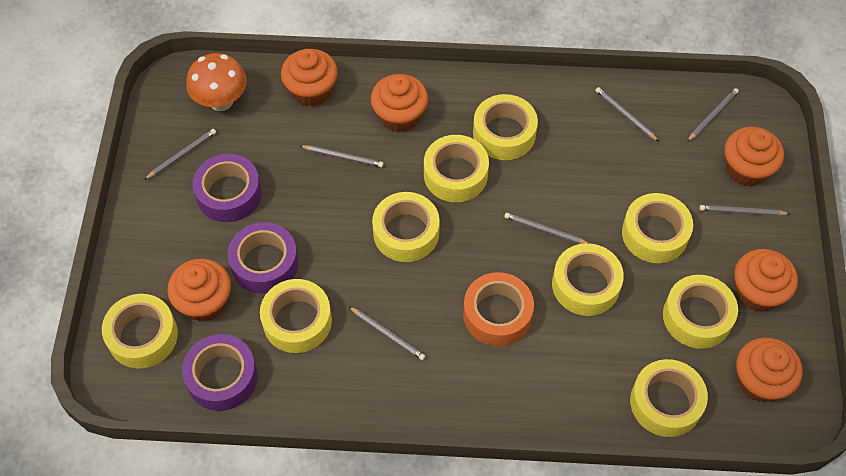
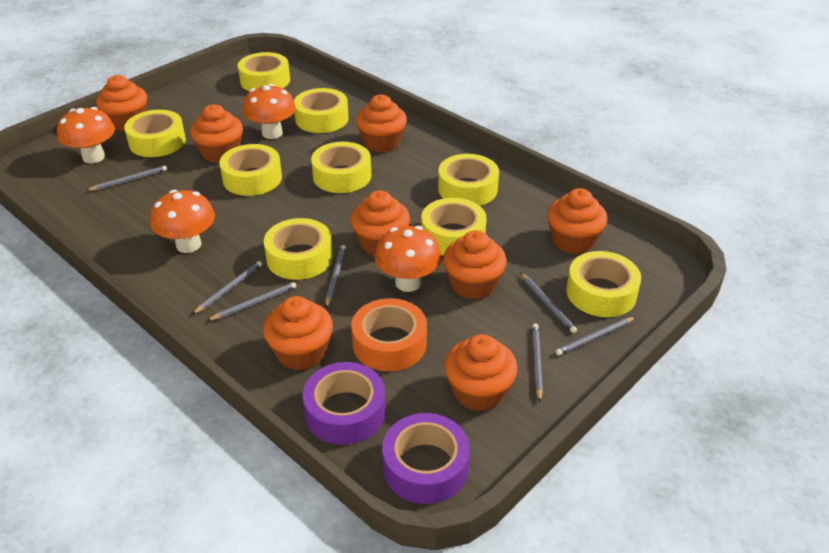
orange cupcake: 6 -> 8
orange mushroom: 1 -> 4
purple tape: 3 -> 2

